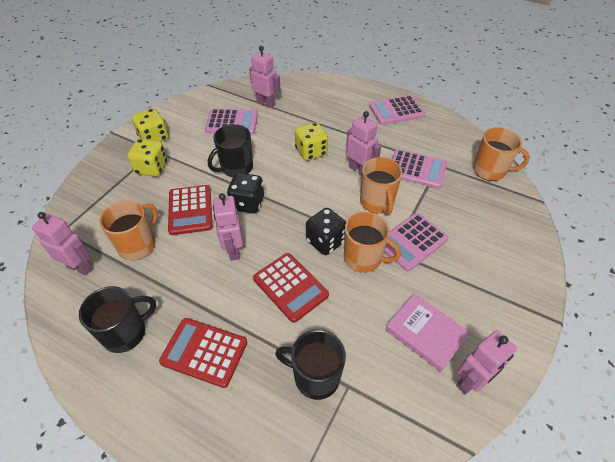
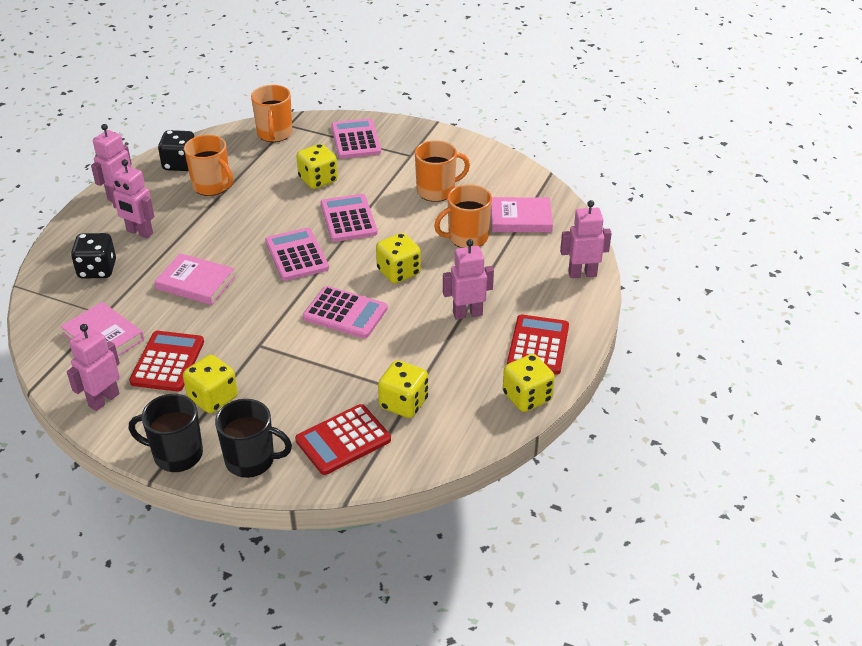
black mug: 3 -> 2
pink book: 1 -> 3
yellow dice: 3 -> 5

